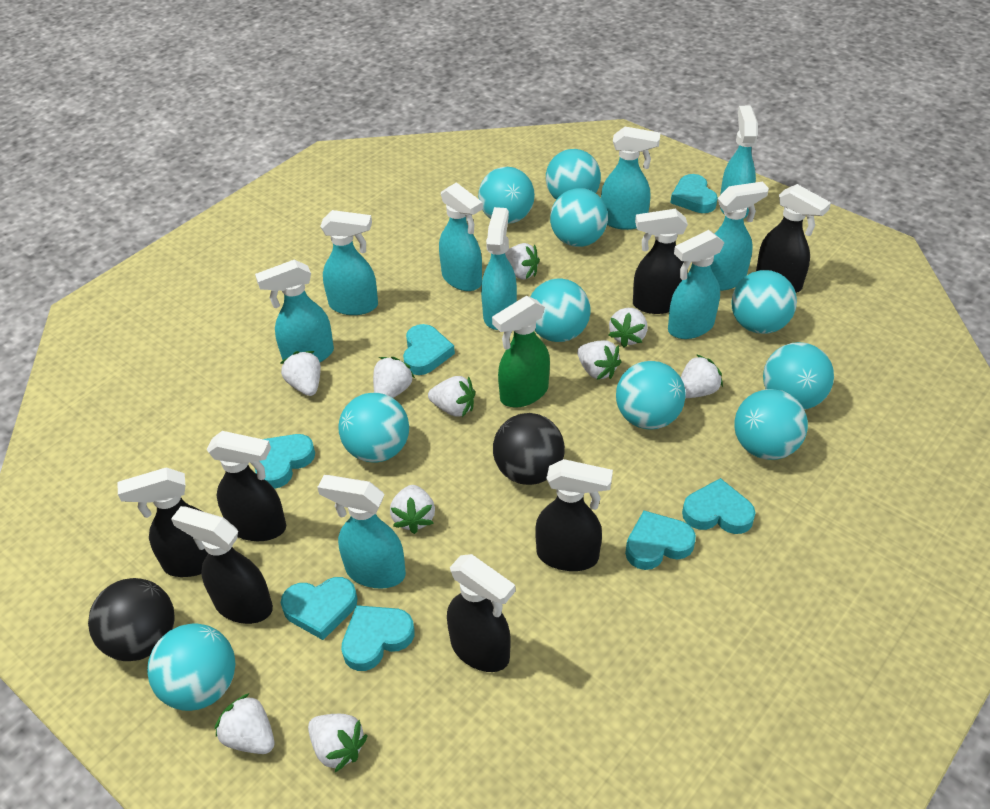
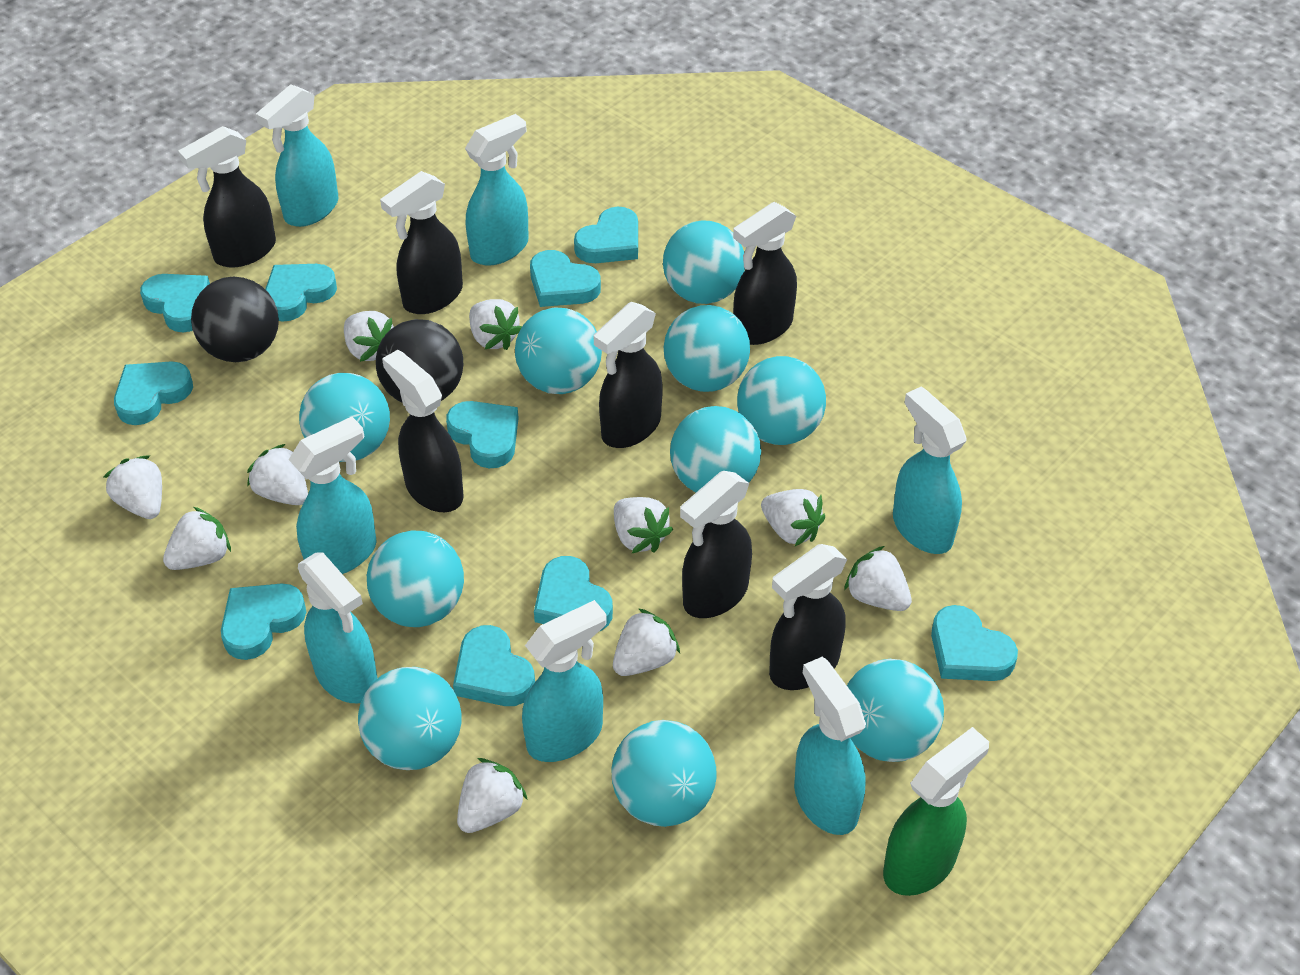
turquoise heart: 7 -> 10
turquoise spray bottle: 9 -> 7

